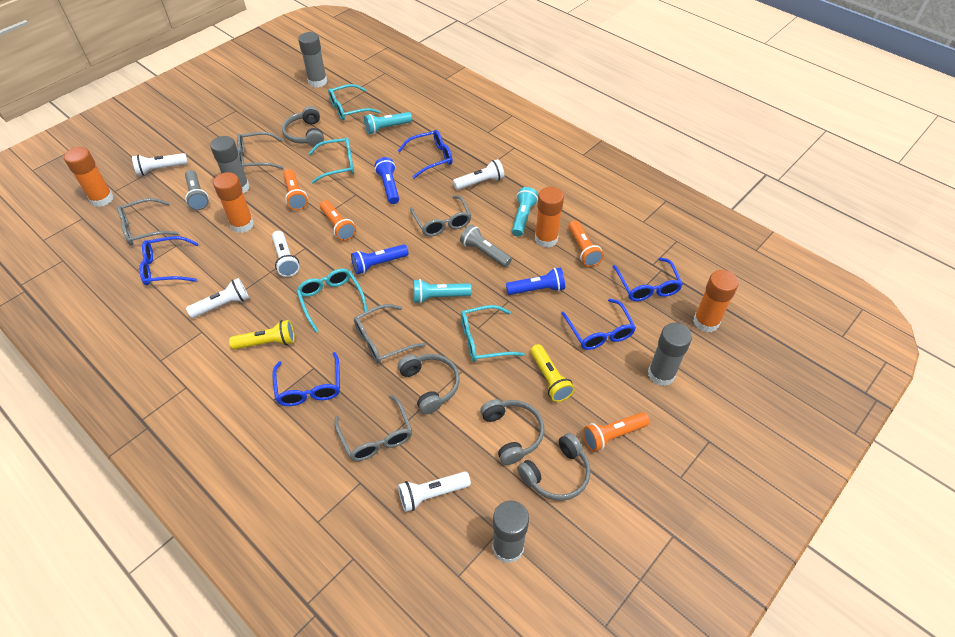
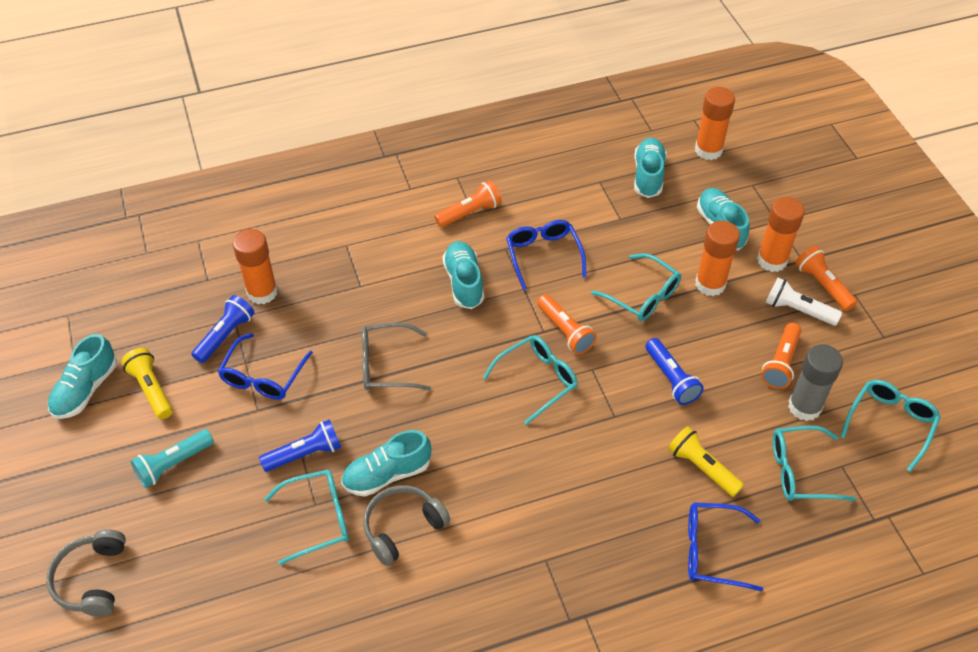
blue glasses: 5 -> 3
grey flashlight: 2 -> 0
grey glasses: 5 -> 1
grey glue stick: 4 -> 1
grey headphones: 4 -> 2
turquoise flashlight: 3 -> 1
turquoise glasses: 4 -> 5
turquoise shoe: 0 -> 5
white flashlight: 5 -> 1

